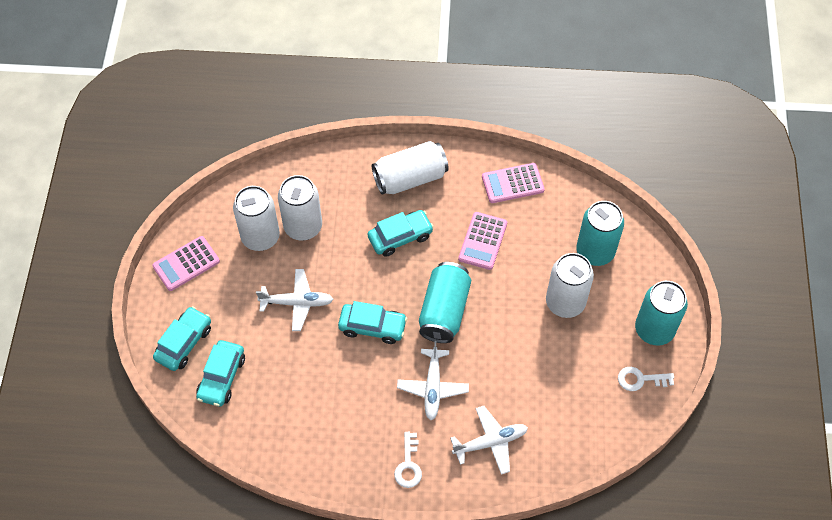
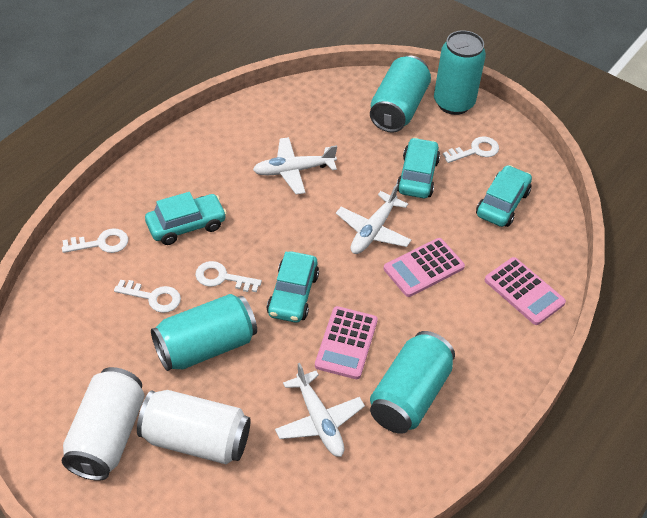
turquoise can: 3 -> 4
white can: 4 -> 2
white key: 2 -> 4

